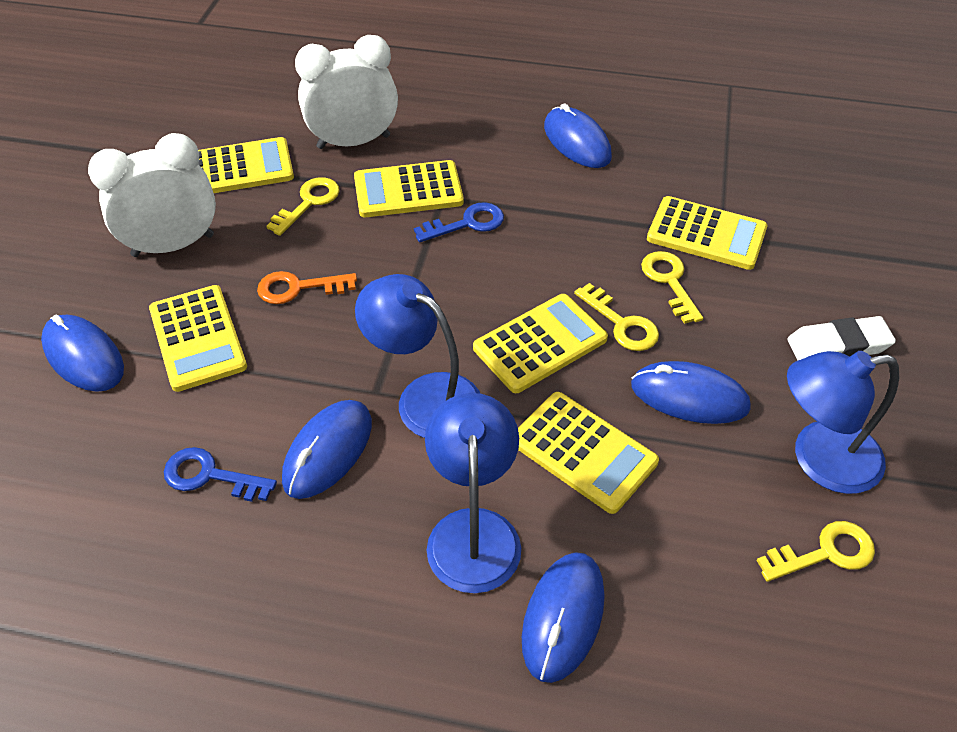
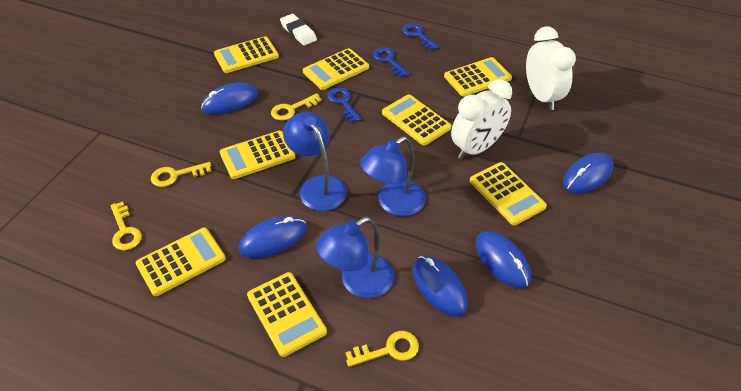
blue key: 2 -> 3
orange key: 1 -> 0
yellow calculator: 6 -> 8

